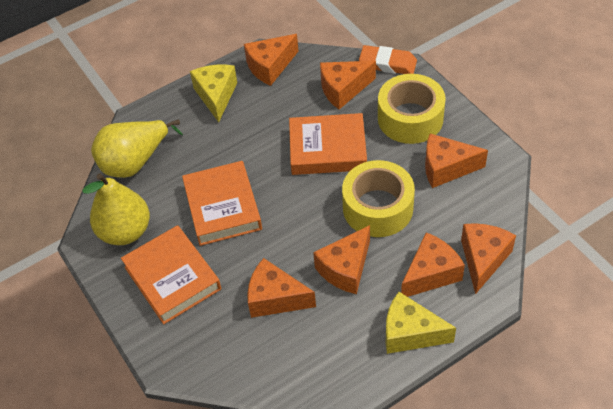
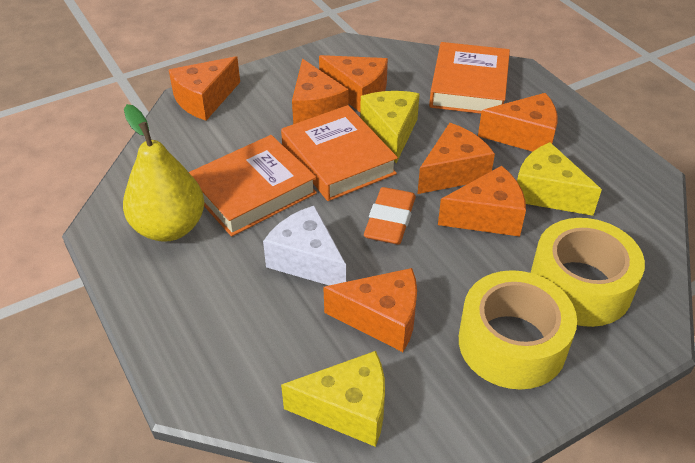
white cheese: 0 -> 1
yellow cheese: 2 -> 3
yellow pear: 2 -> 1

